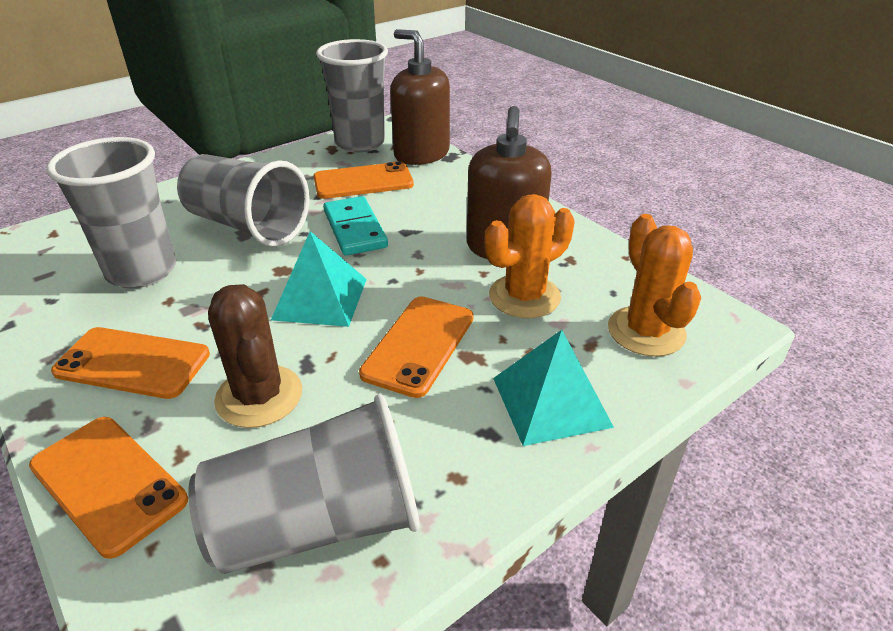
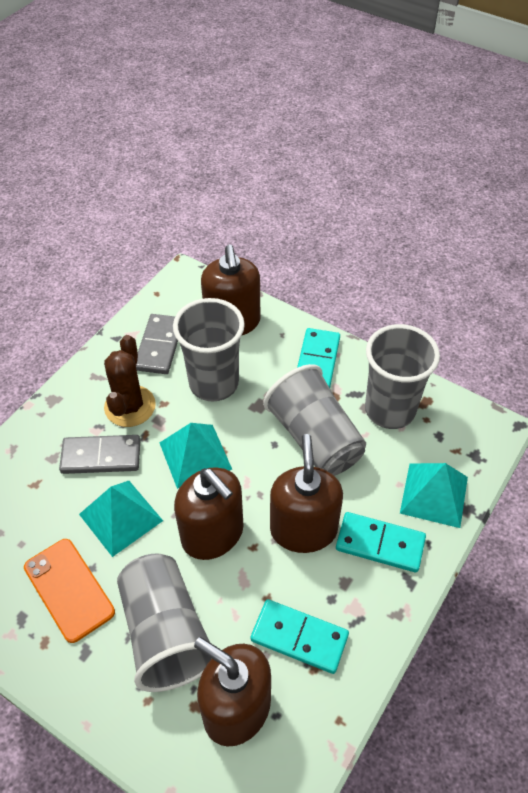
brown soap dispenser: 2 -> 4
grey domino: 0 -> 2
orange cactus: 2 -> 0
orange phone: 4 -> 1
turquoise domino: 1 -> 3
turquoise pyramid: 2 -> 3

